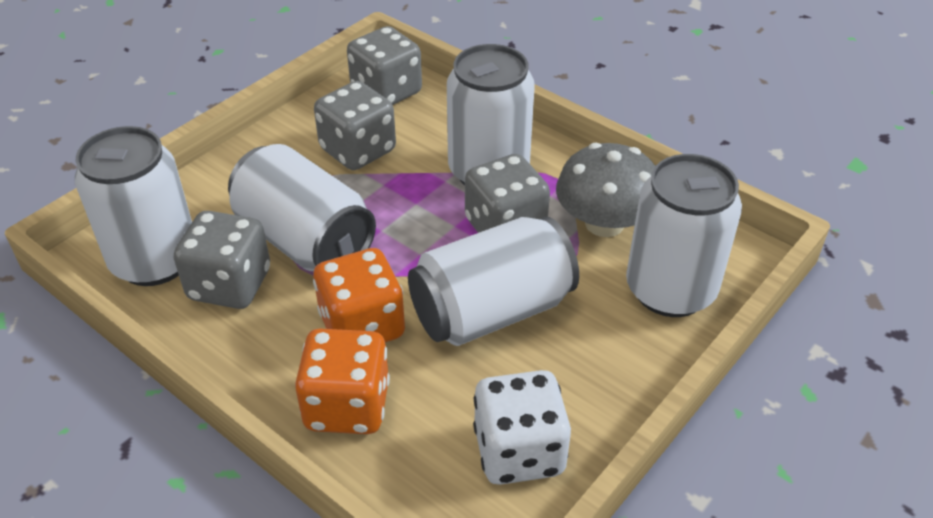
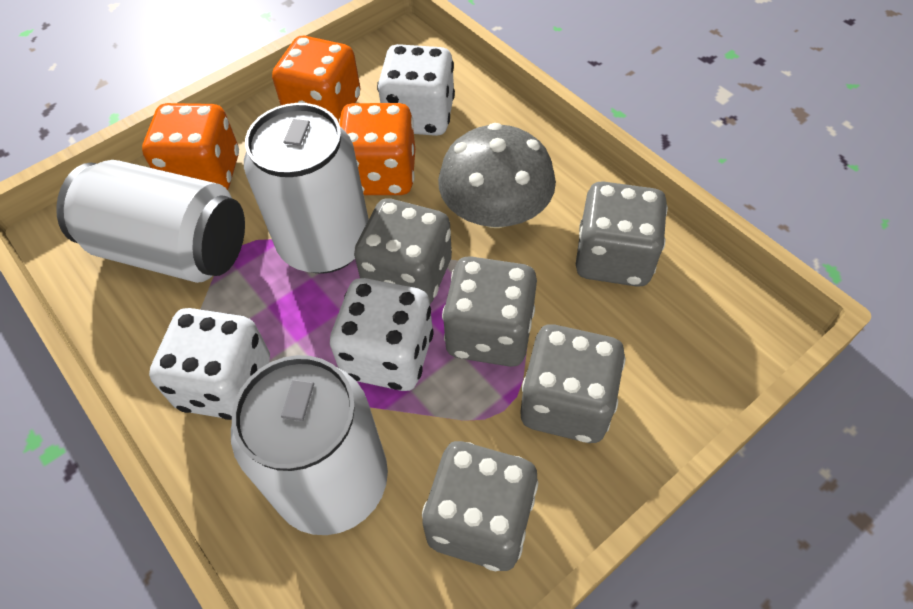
grey dice: 4 -> 5
orange dice: 2 -> 3
white can: 5 -> 3
white dice: 1 -> 3

